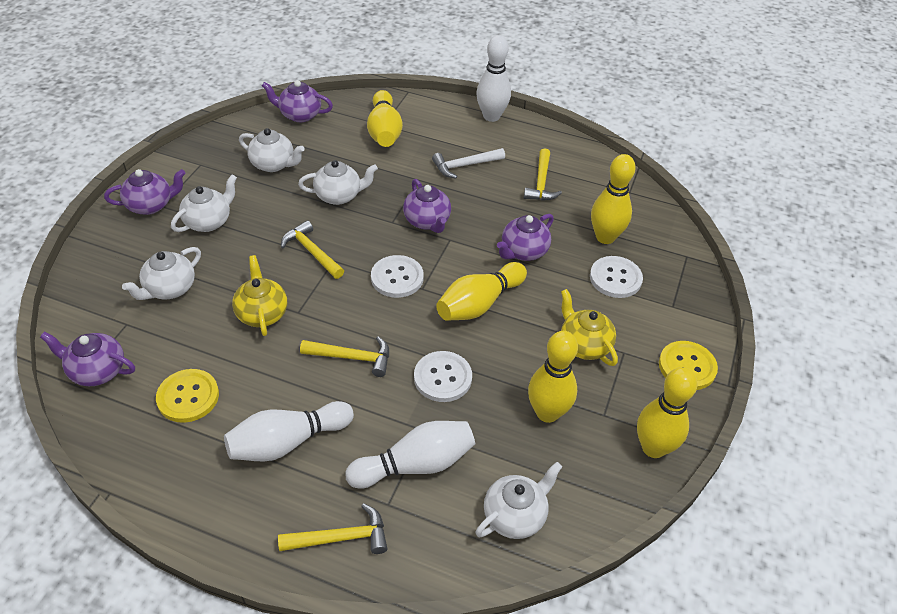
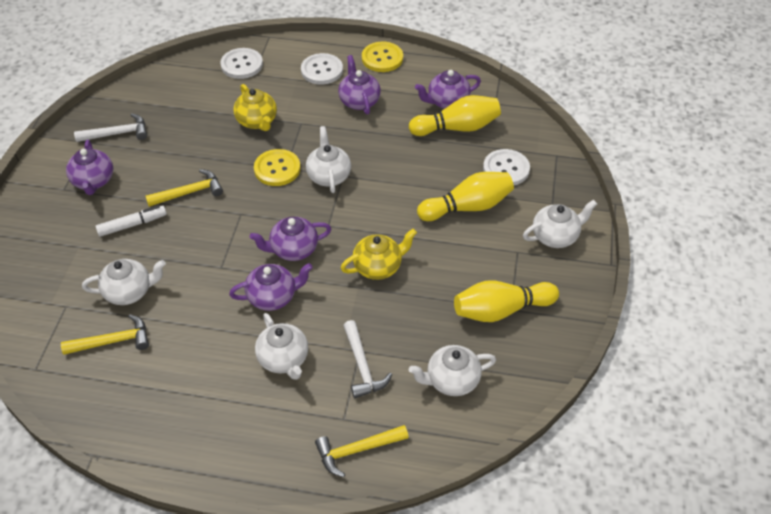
white bowling pin: 3 -> 0
white hammer: 1 -> 2
white marker: 0 -> 1
yellow bowling pin: 5 -> 3
yellow hammer: 4 -> 3

